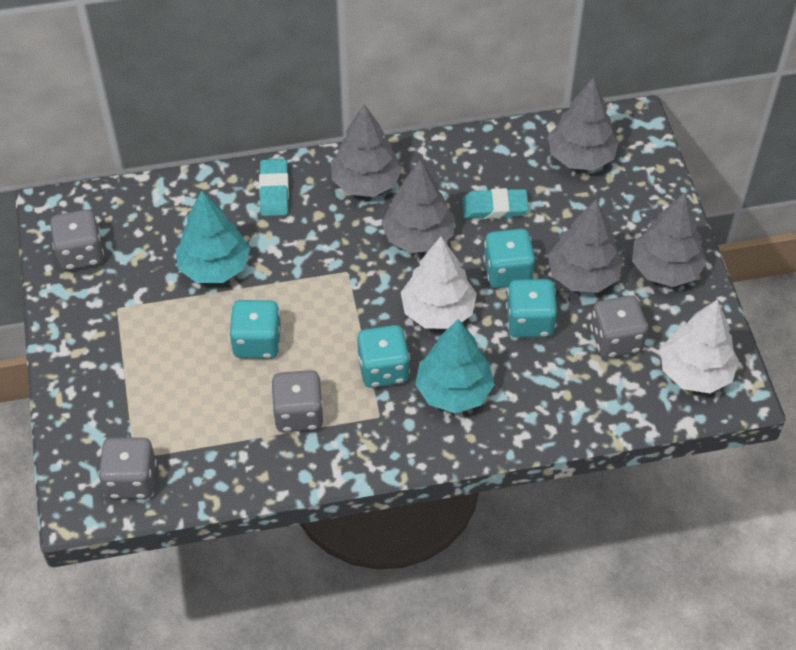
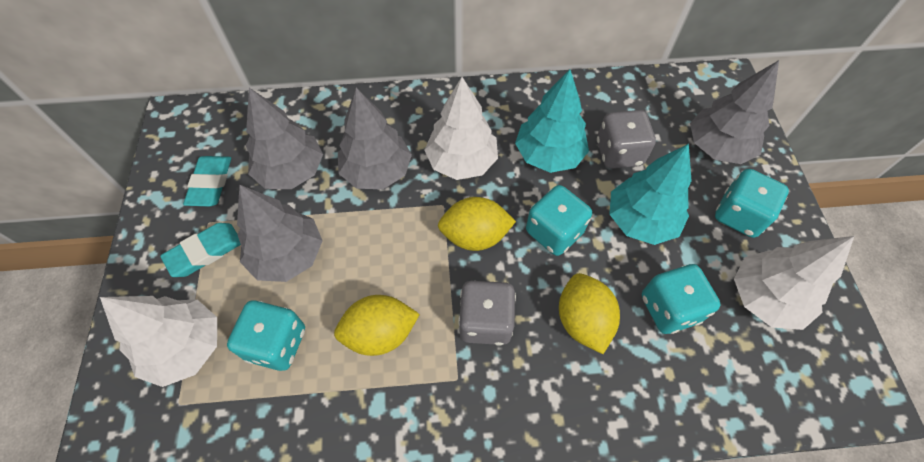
grey dice: 4 -> 2
grey tree: 5 -> 4
white tree: 2 -> 3
yellow lemon: 0 -> 3

